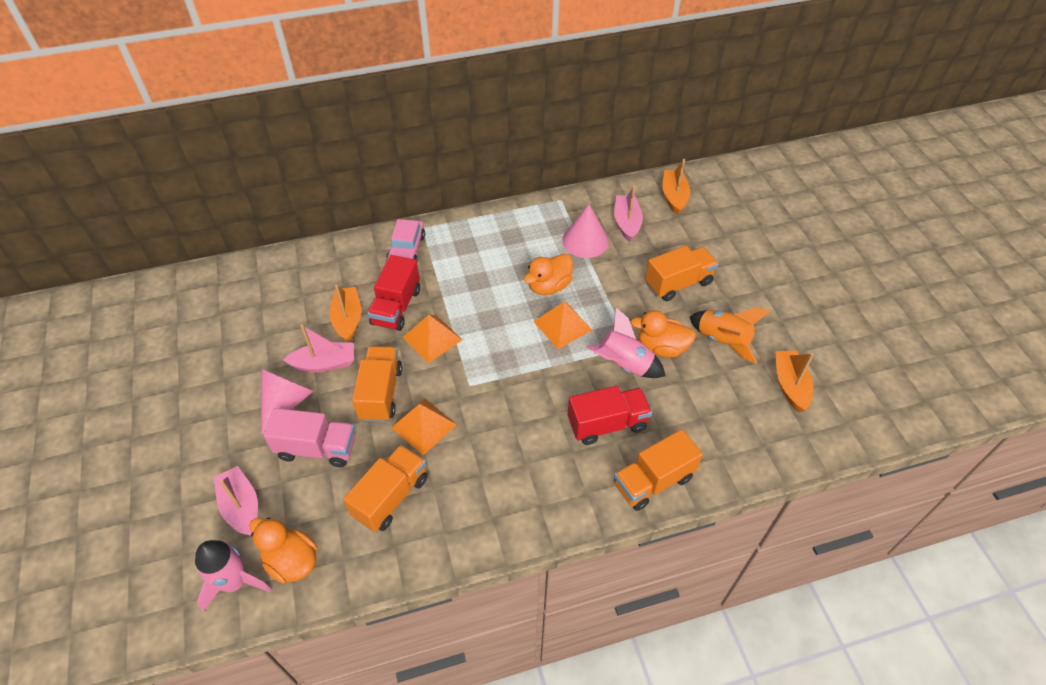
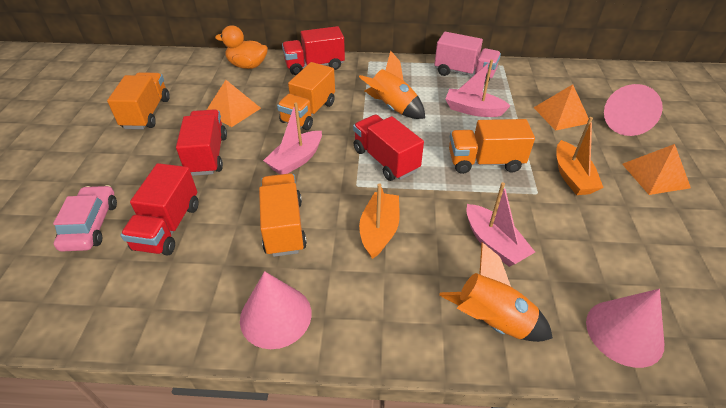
orange boat: 3 -> 2
orange duck: 3 -> 1
orange rocket: 1 -> 2
pink cone: 2 -> 3
pink rocket: 2 -> 0
red truck: 2 -> 4

